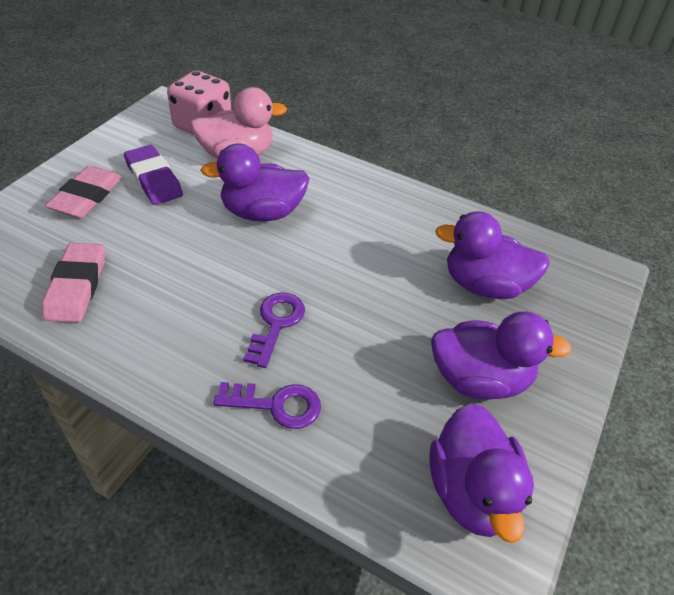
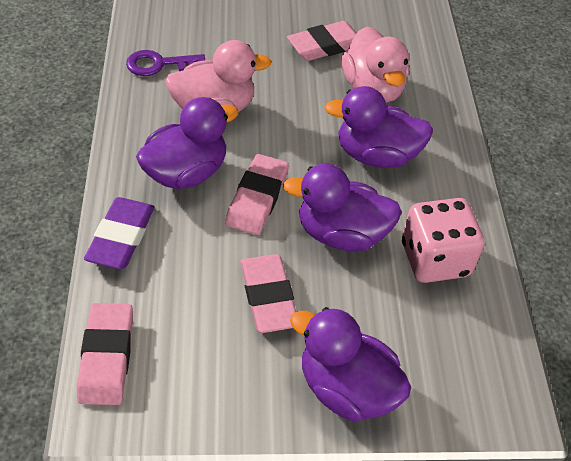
pink duck: 1 -> 2
pink eraser: 2 -> 4
purple key: 2 -> 1

